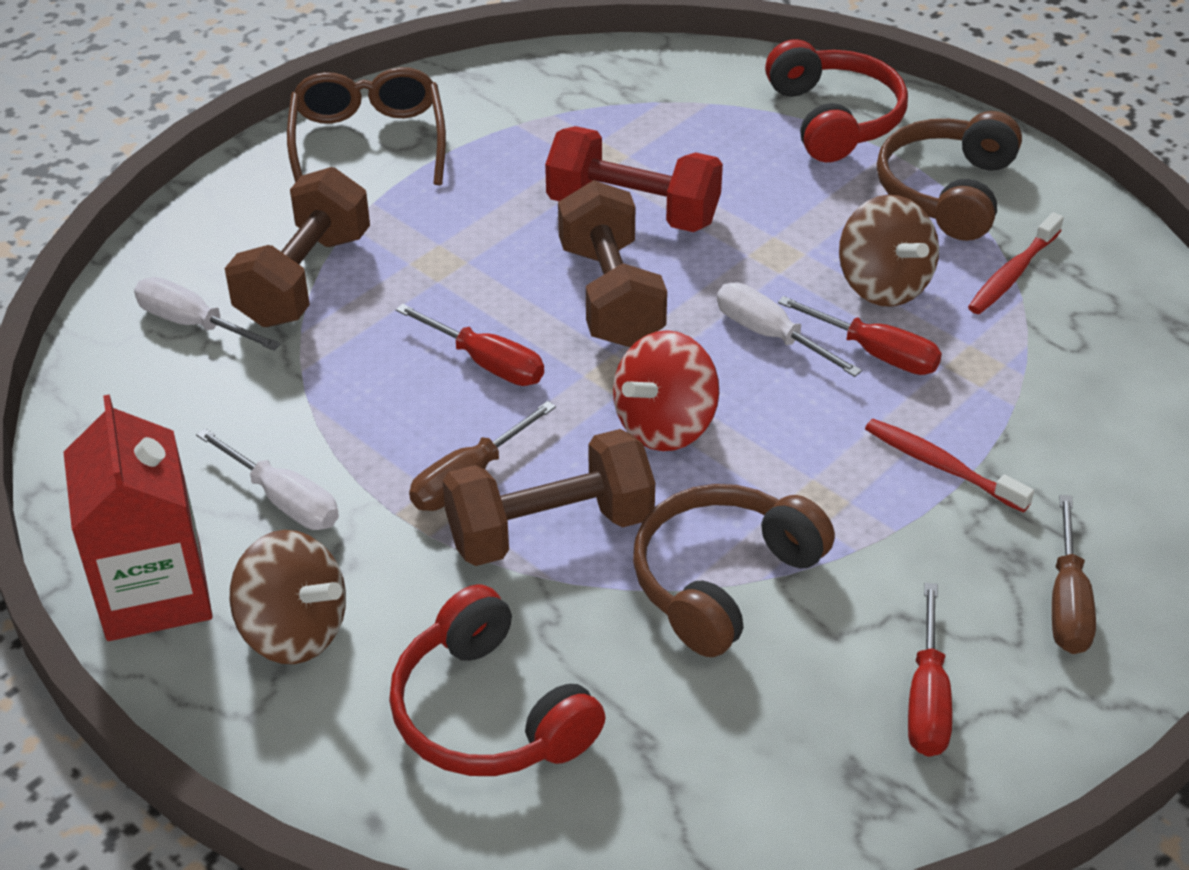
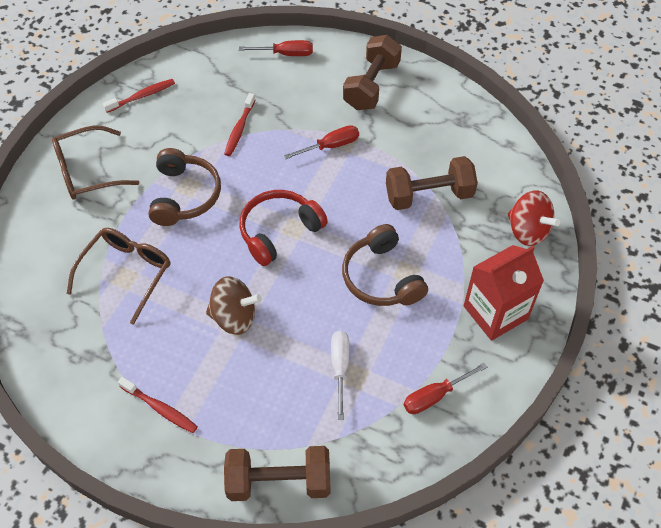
brown glasses: 1 -> 2
brown screwdriver: 2 -> 0
brown spinning top: 2 -> 1
red dumbbell: 1 -> 0
red headphones: 2 -> 1
red toothbrush: 2 -> 3
white screwdriver: 3 -> 1

